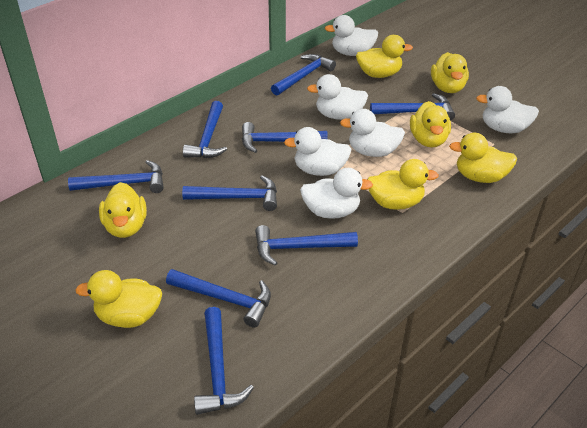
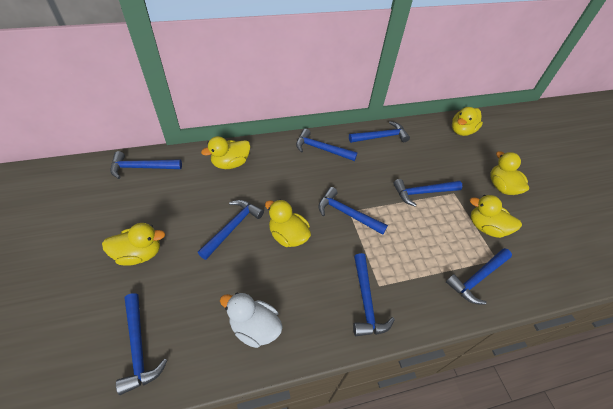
white duck: 6 -> 1
yellow duck: 7 -> 6

